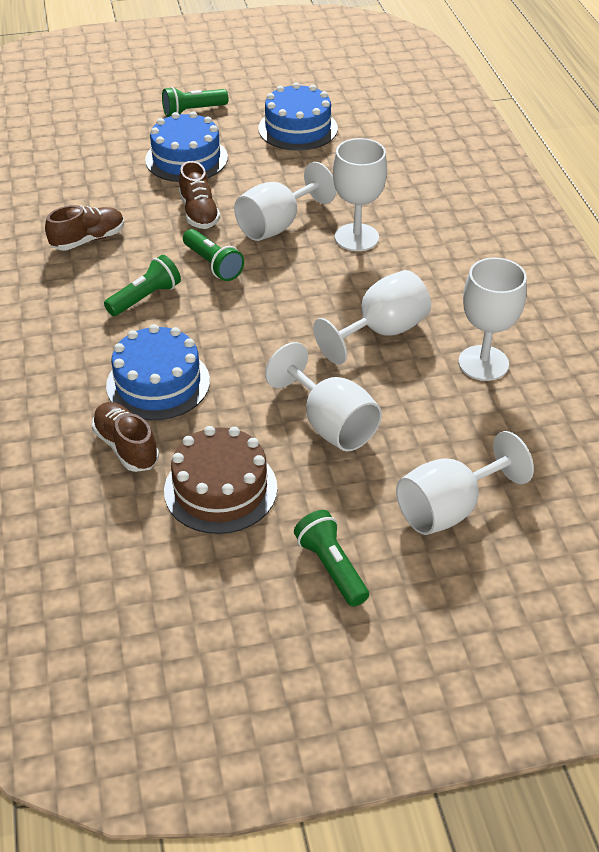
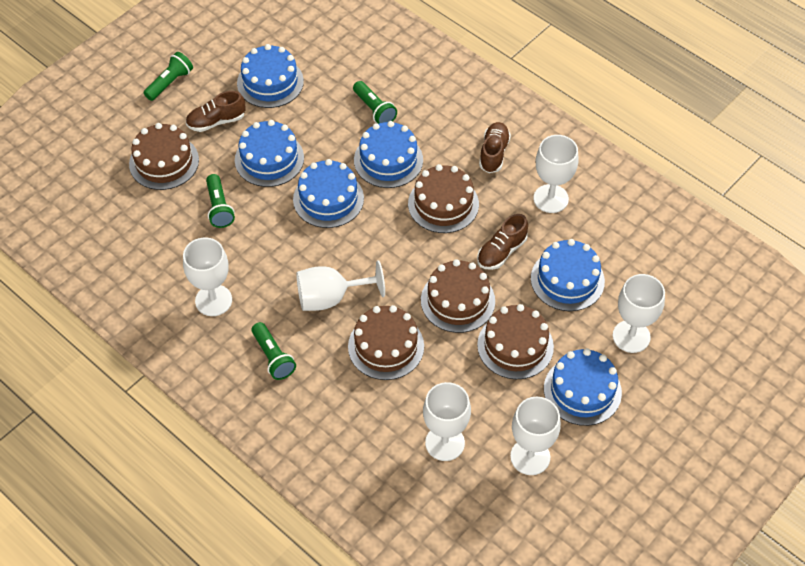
blue cake: 3 -> 6
brown cake: 1 -> 5

